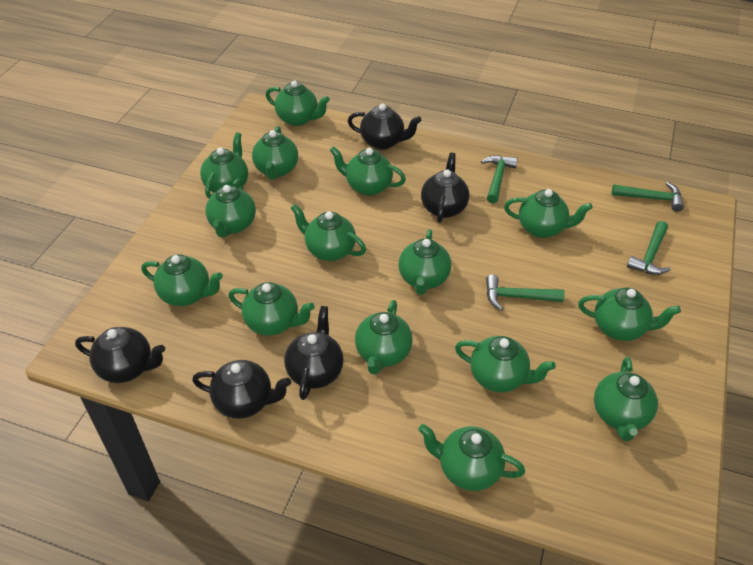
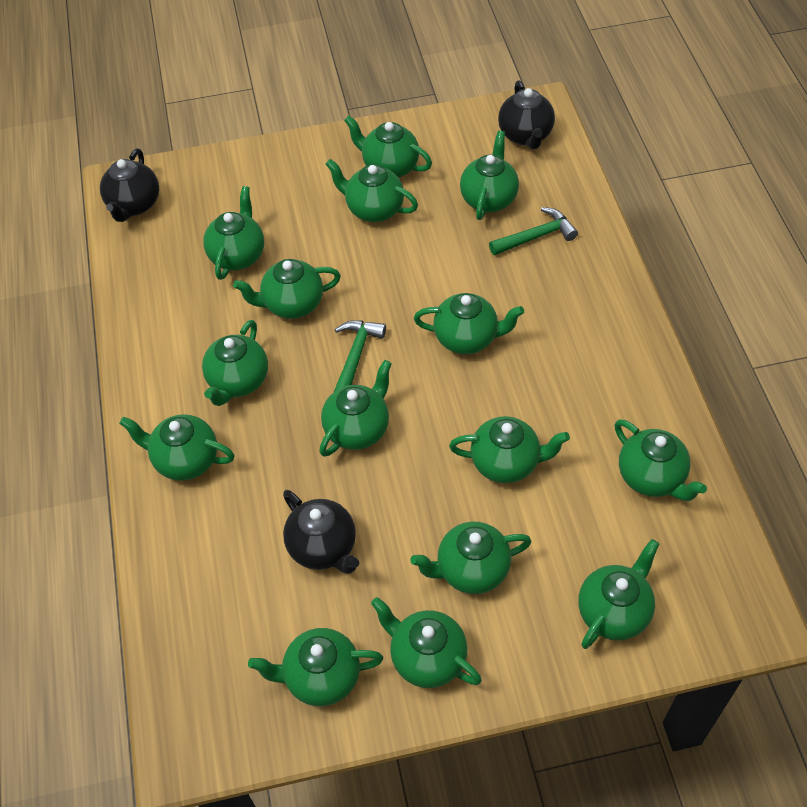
black teapot: 5 -> 3
green hammer: 4 -> 2

